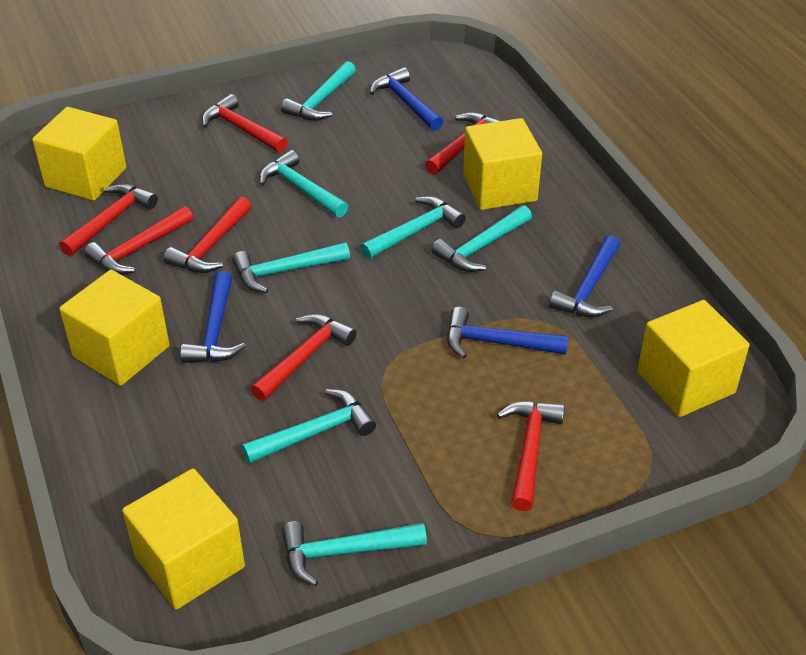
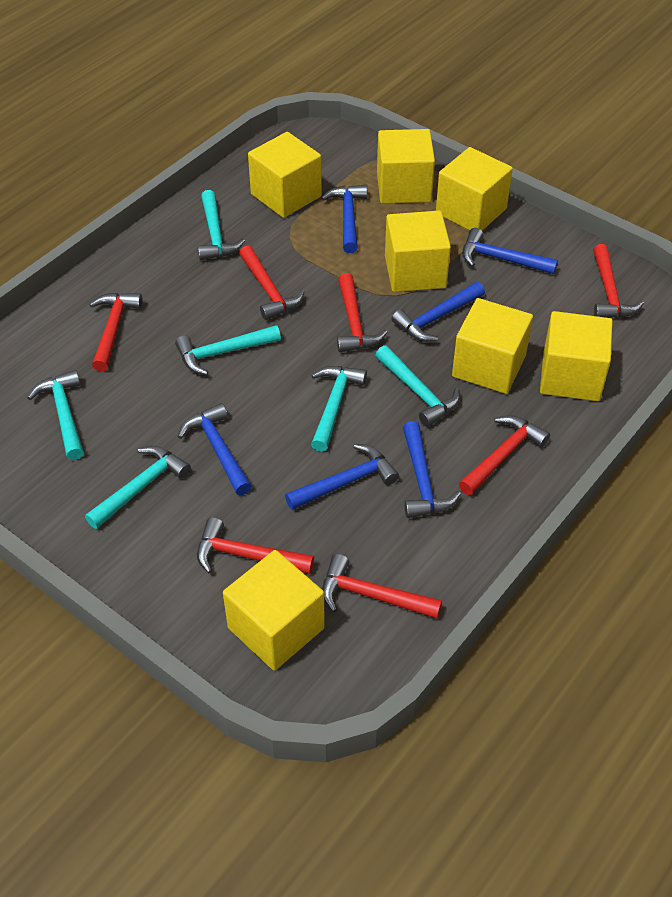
blue hammer: 4 -> 6
turquoise hammer: 7 -> 6
yellow cube: 5 -> 7

